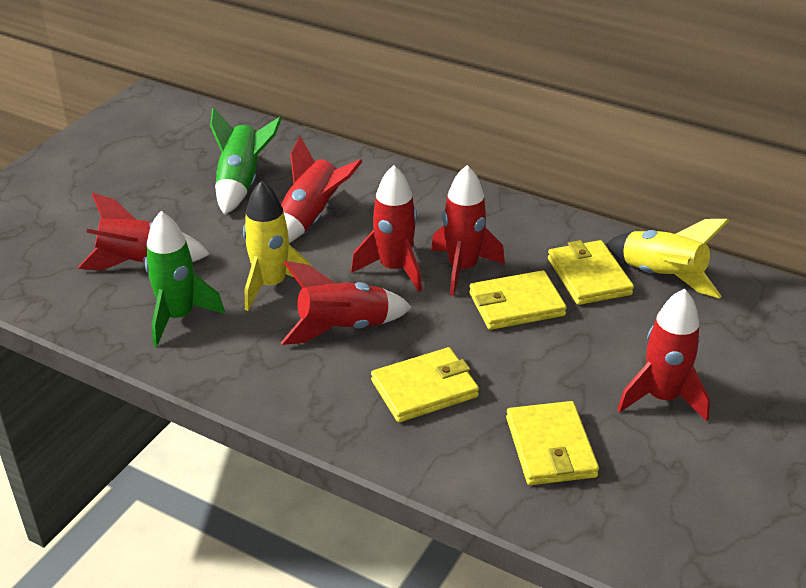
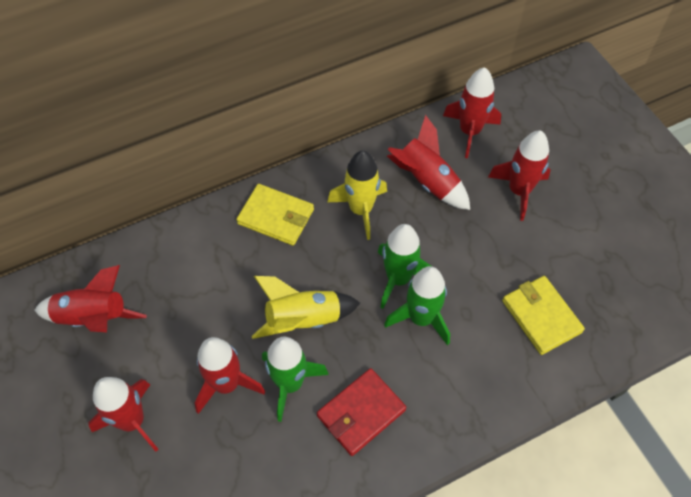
green rocket: 2 -> 3
red wallet: 0 -> 1
yellow wallet: 4 -> 2

